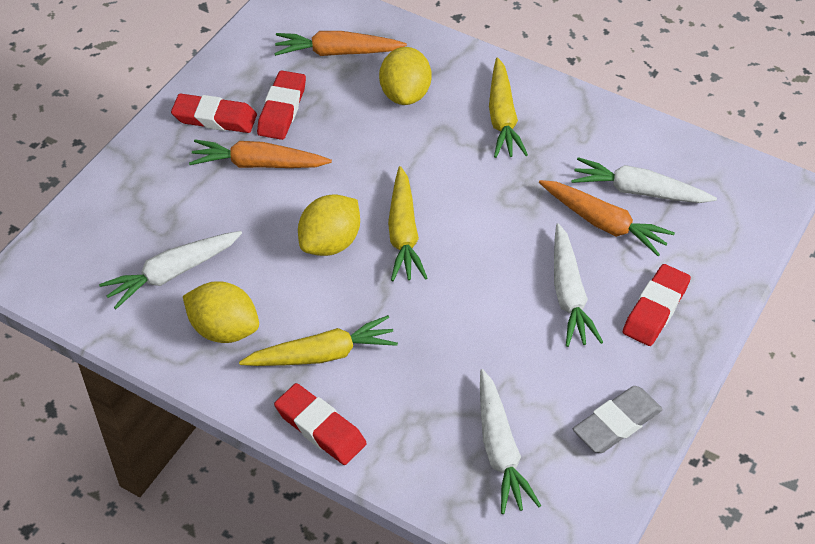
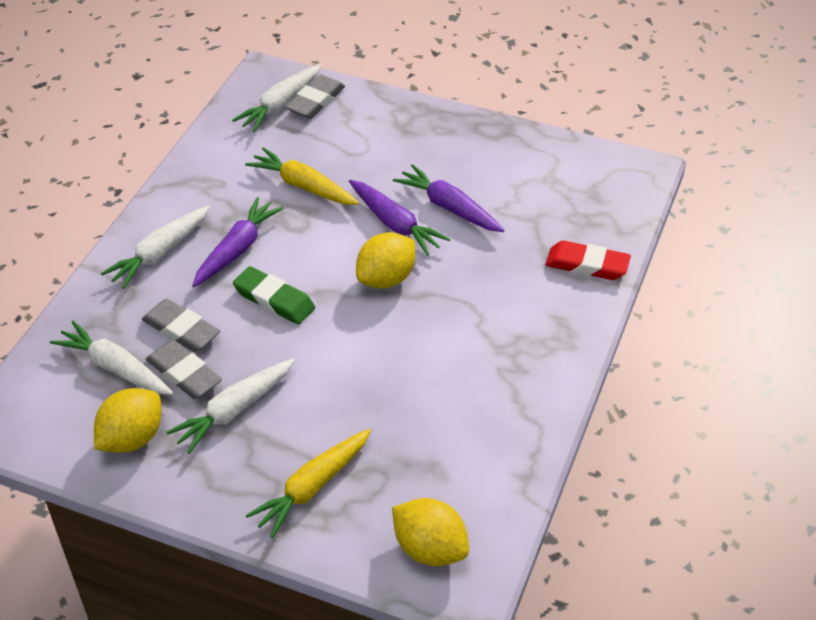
green eraser: 0 -> 1
grey eraser: 1 -> 3
orange carrot: 3 -> 0
purple carrot: 0 -> 3
red eraser: 4 -> 1
yellow carrot: 3 -> 2

